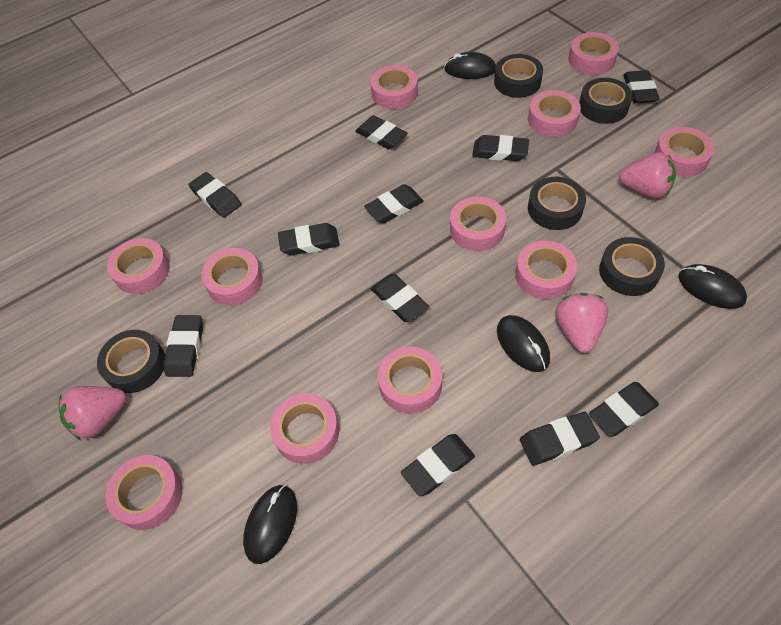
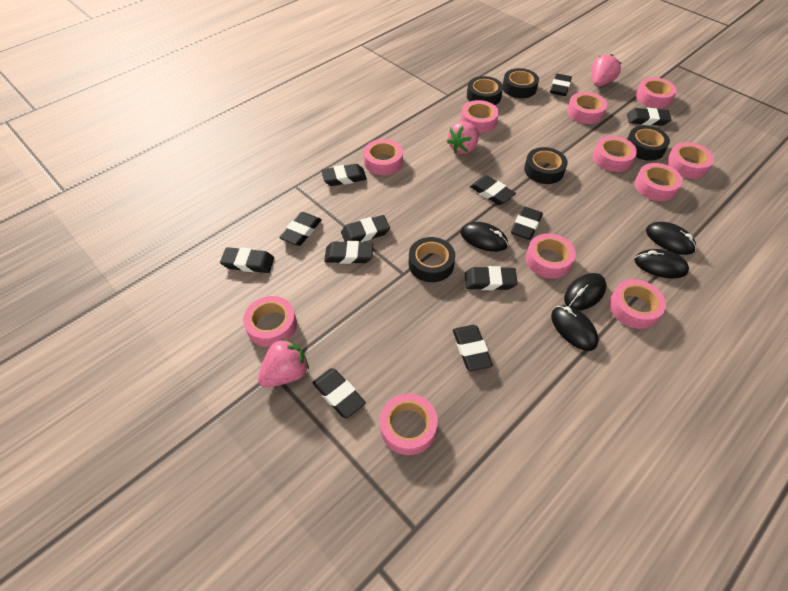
black eraser: 11 -> 12
black mouse: 4 -> 5

